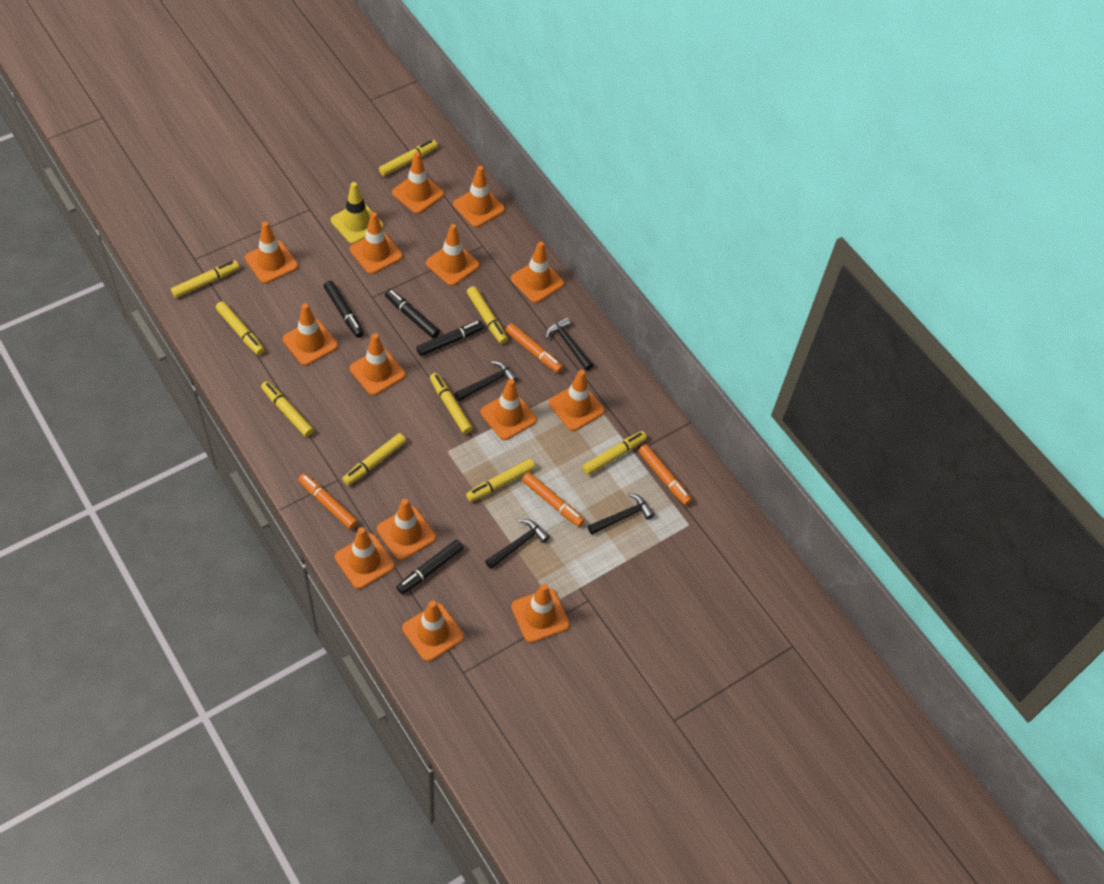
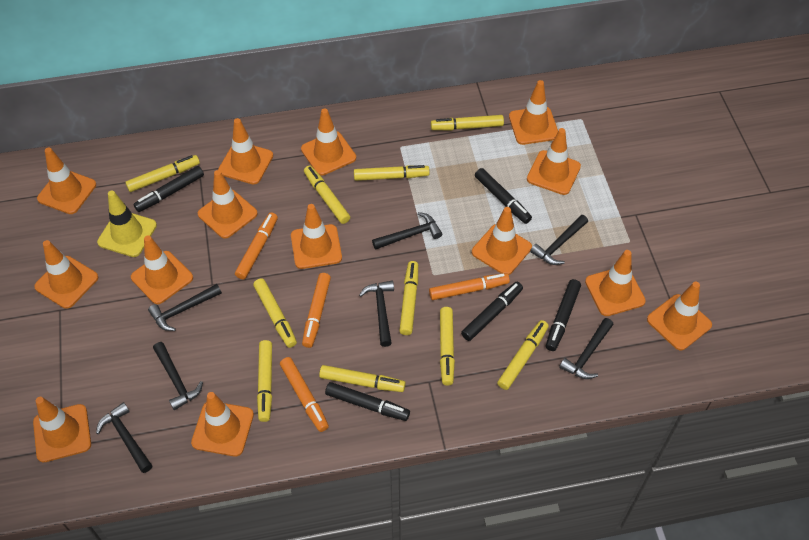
black hammer: 4 -> 7
black marker: 4 -> 5
yellow marker: 9 -> 10

